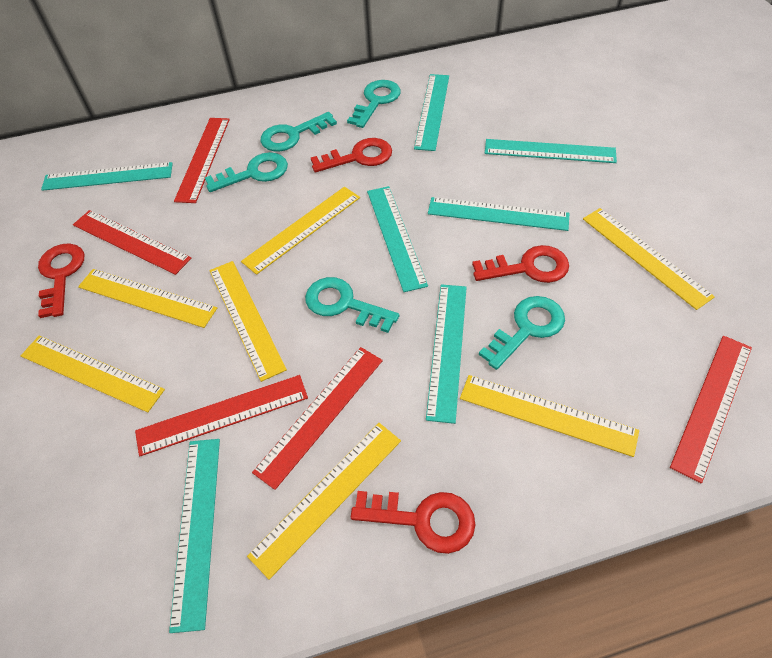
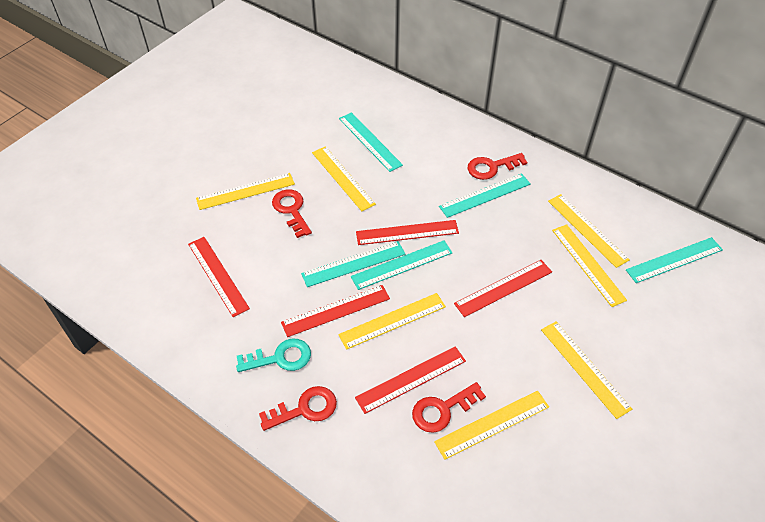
turquoise key: 5 -> 1
turquoise ruler: 7 -> 5

